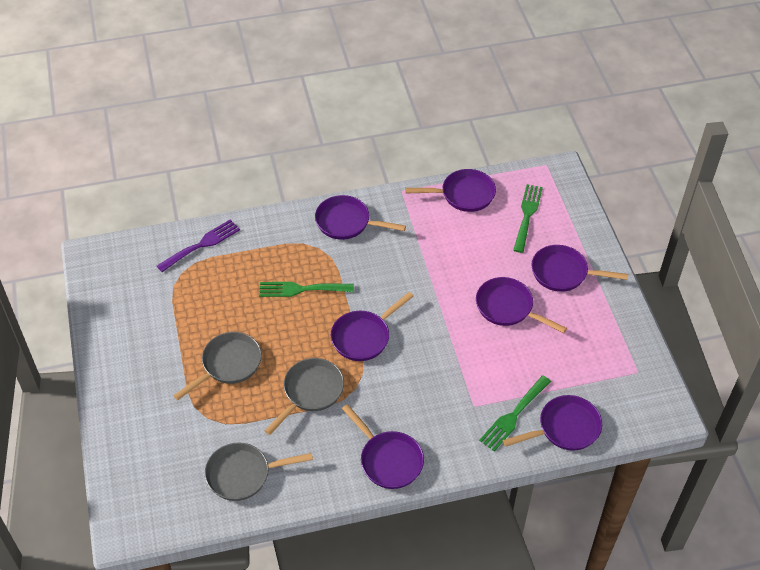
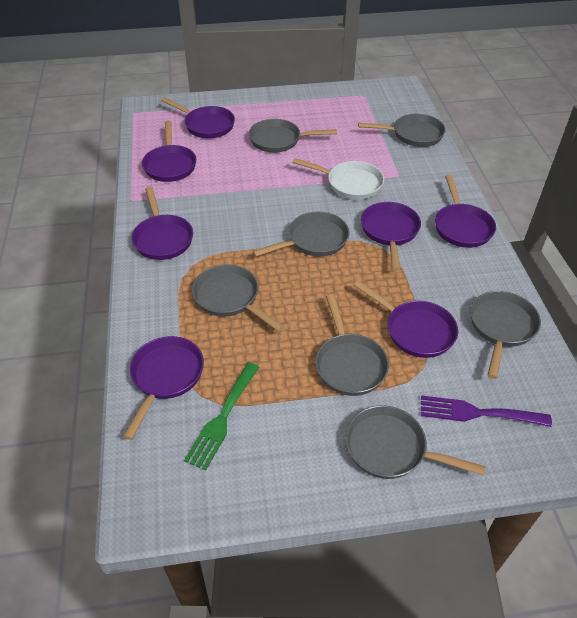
green fork: 3 -> 1
grey pan: 3 -> 7
white pan: 0 -> 1

